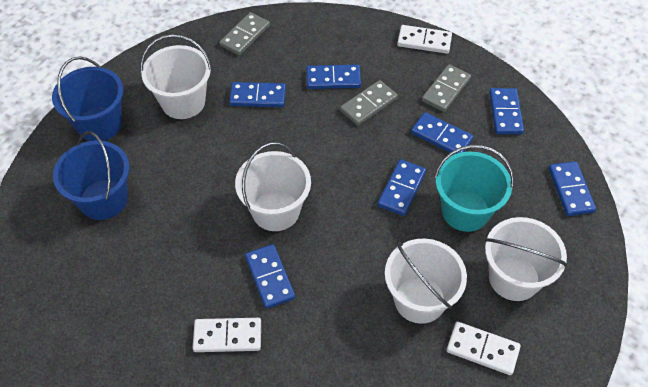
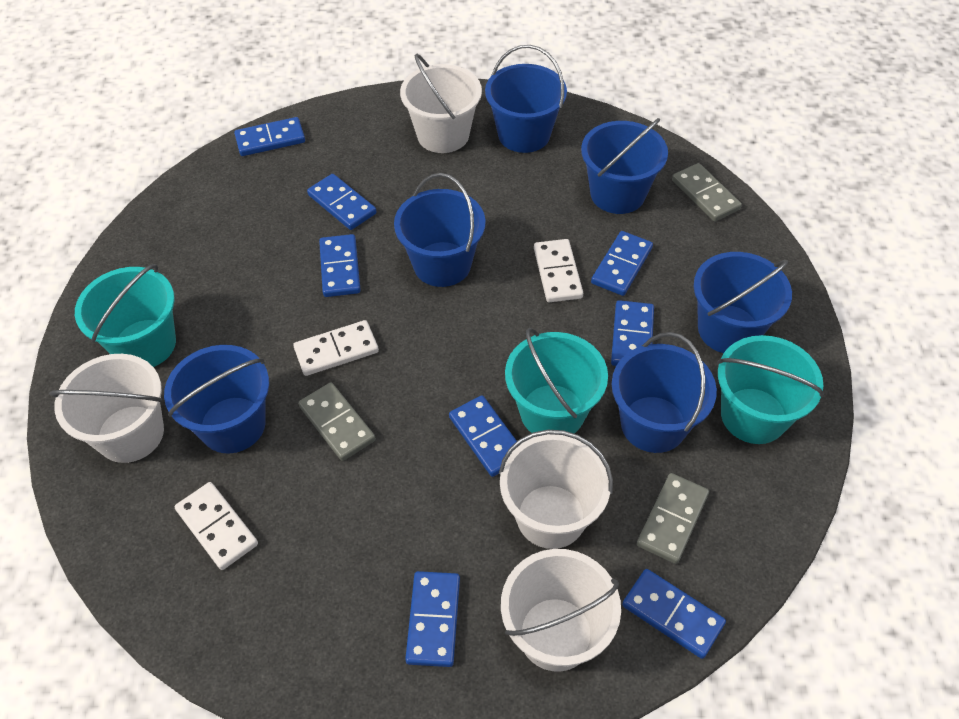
blue bucket: 2 -> 6
blue domino: 7 -> 8
turquoise bucket: 1 -> 3

